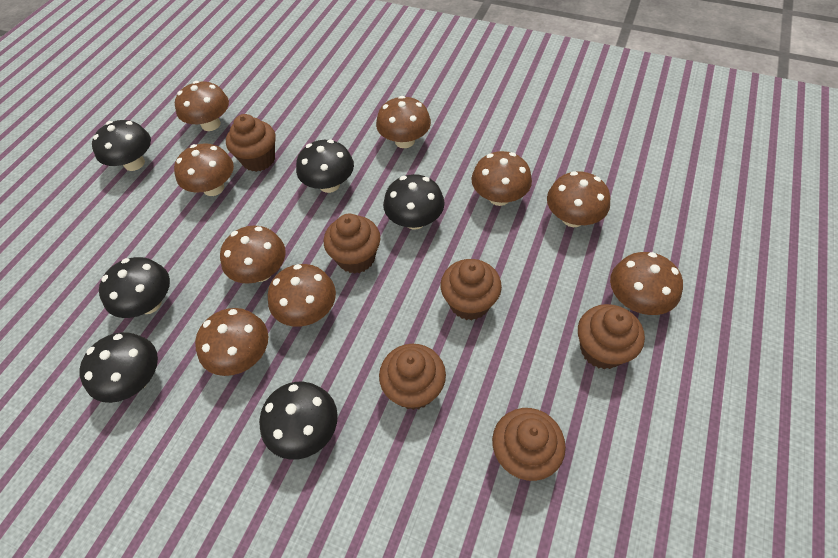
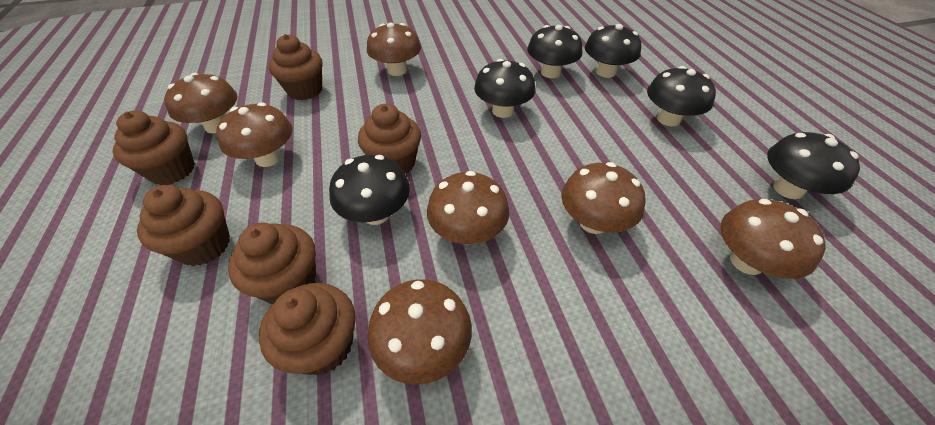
brown mushroom: 9 -> 7

